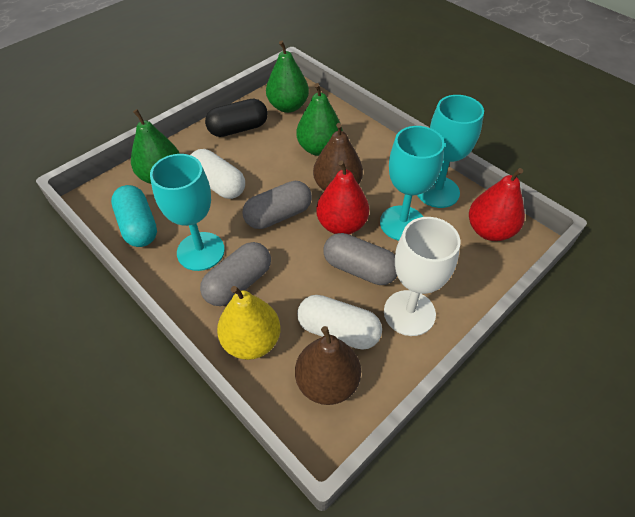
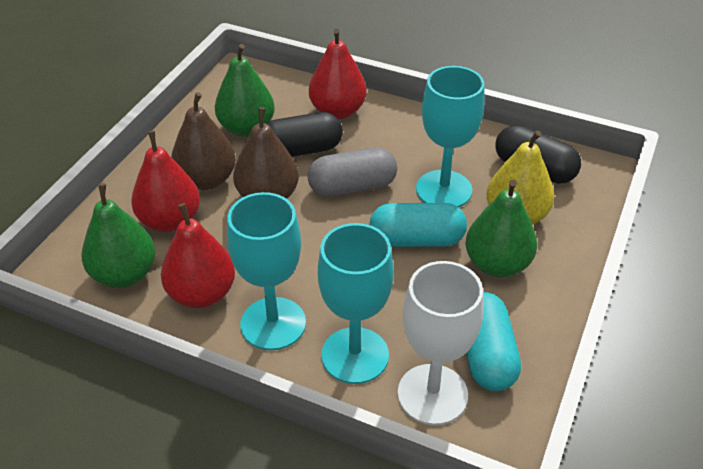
black capsule: 1 -> 2
grey capsule: 3 -> 1
red pear: 2 -> 3
turquoise capsule: 1 -> 2
white capsule: 2 -> 0

